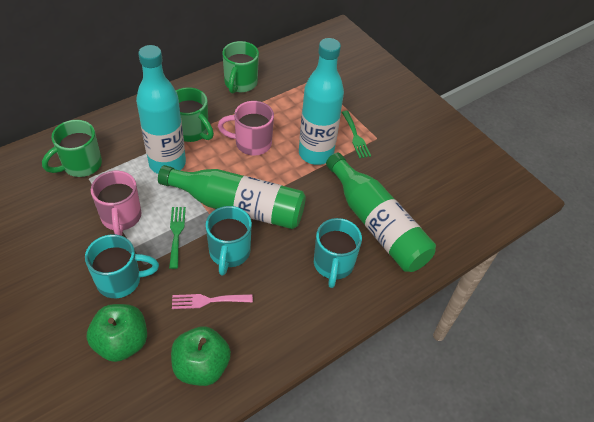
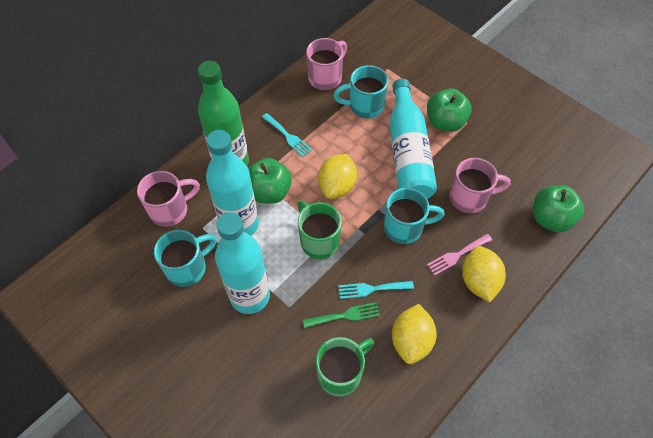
green apple: 2 -> 3
green bottle: 2 -> 1
green fork: 2 -> 1
green mug: 3 -> 2
pink mug: 2 -> 3
turquoise bottle: 2 -> 3
turquoise fork: 0 -> 2
yellow lemon: 0 -> 3

